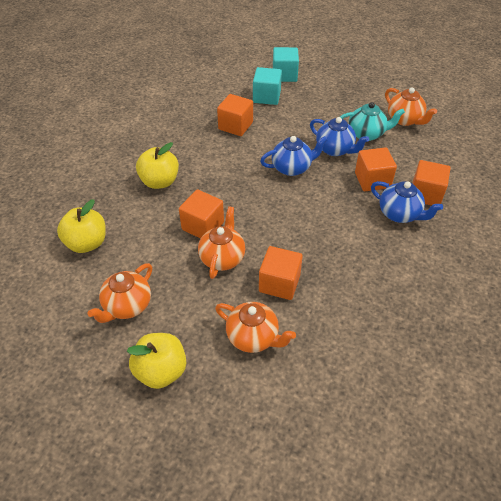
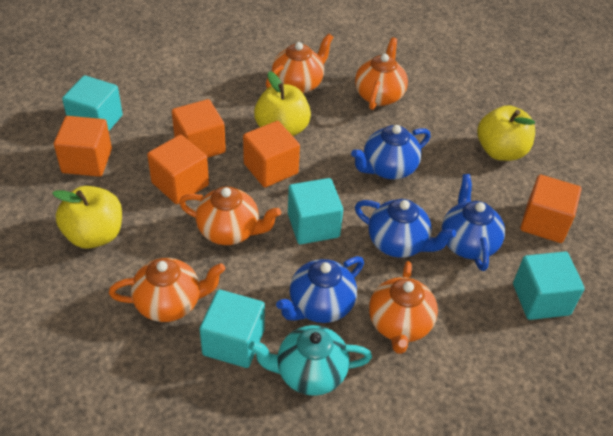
blue teapot: 3 -> 4
orange teapot: 4 -> 5
turquoise cube: 2 -> 4

